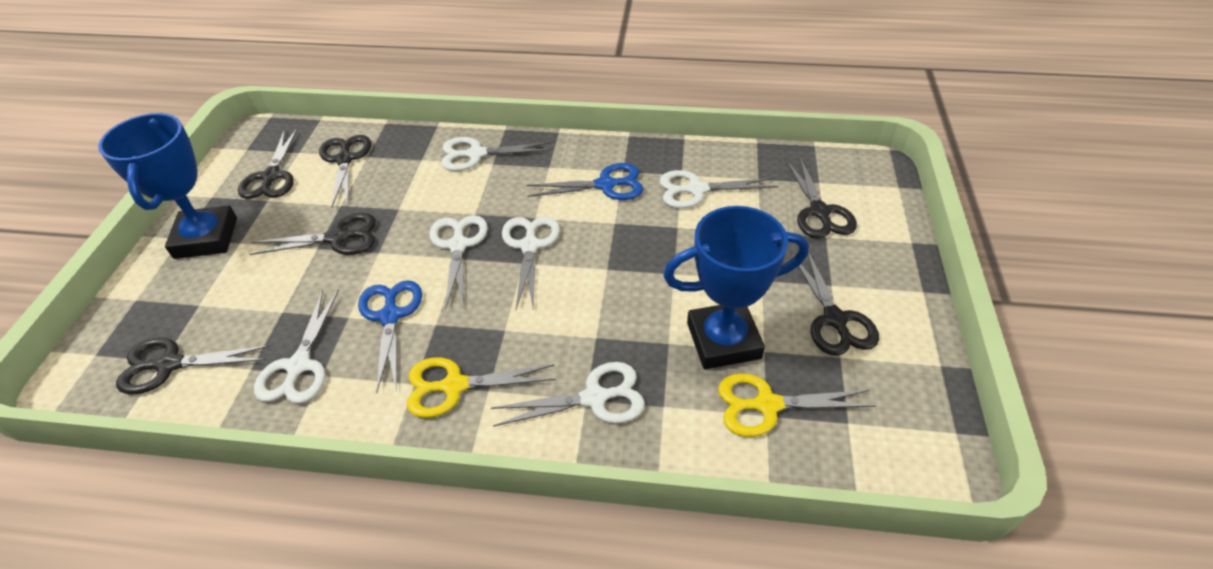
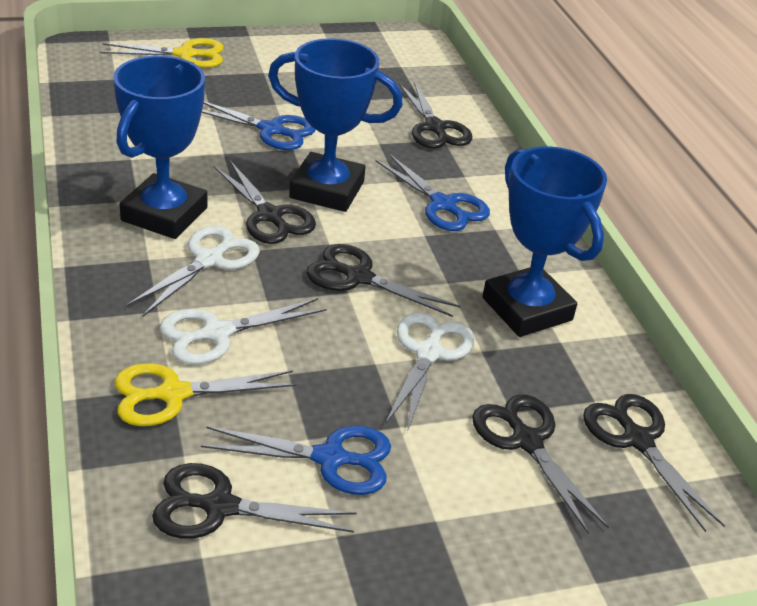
blue scissors: 2 -> 3
blue trophy: 2 -> 3
white scissors: 6 -> 3

